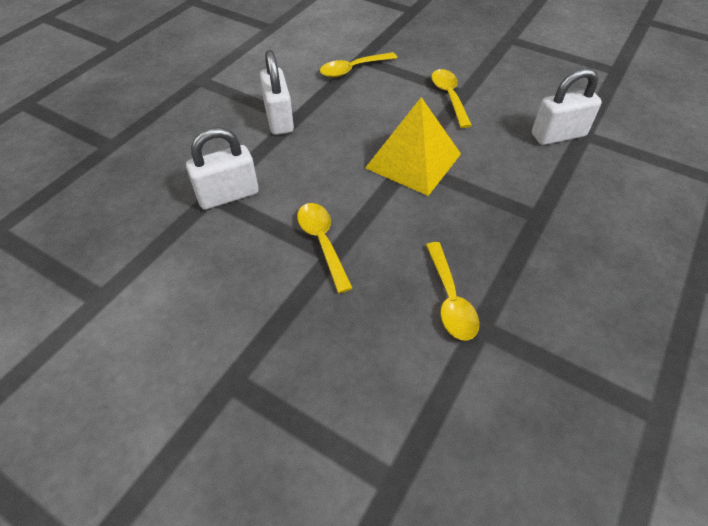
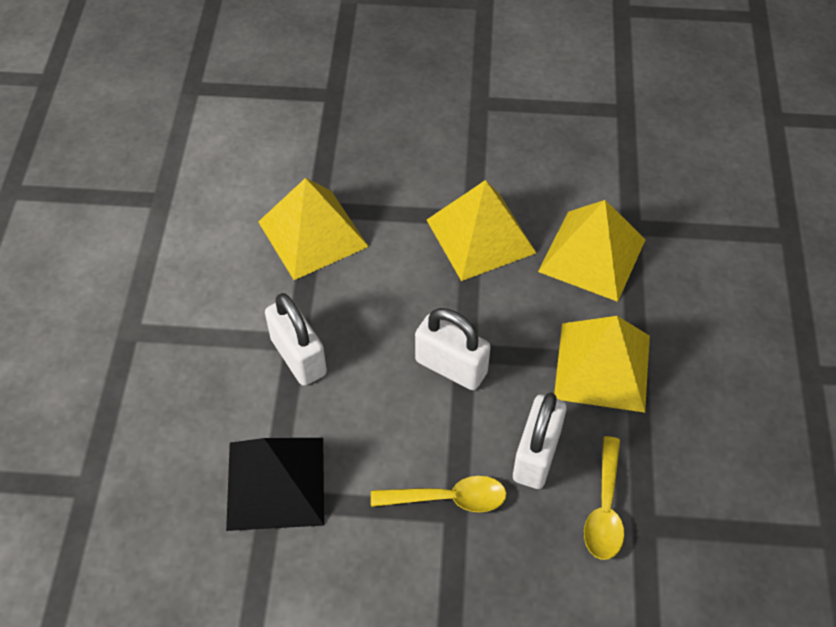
black pyramid: 0 -> 1
yellow pyramid: 1 -> 4
yellow spoon: 4 -> 2

